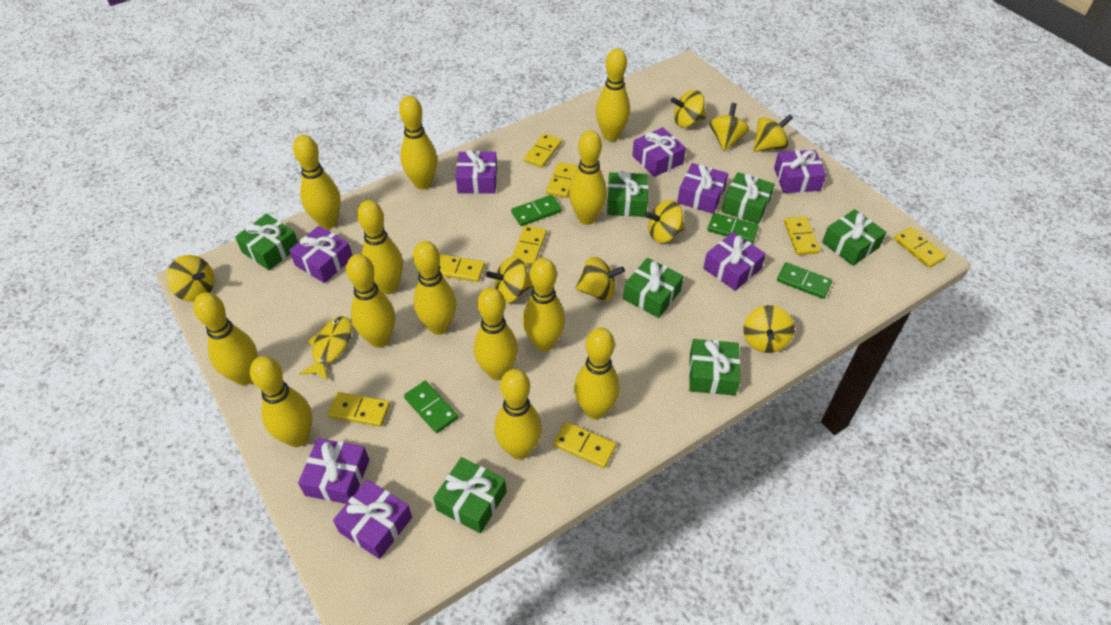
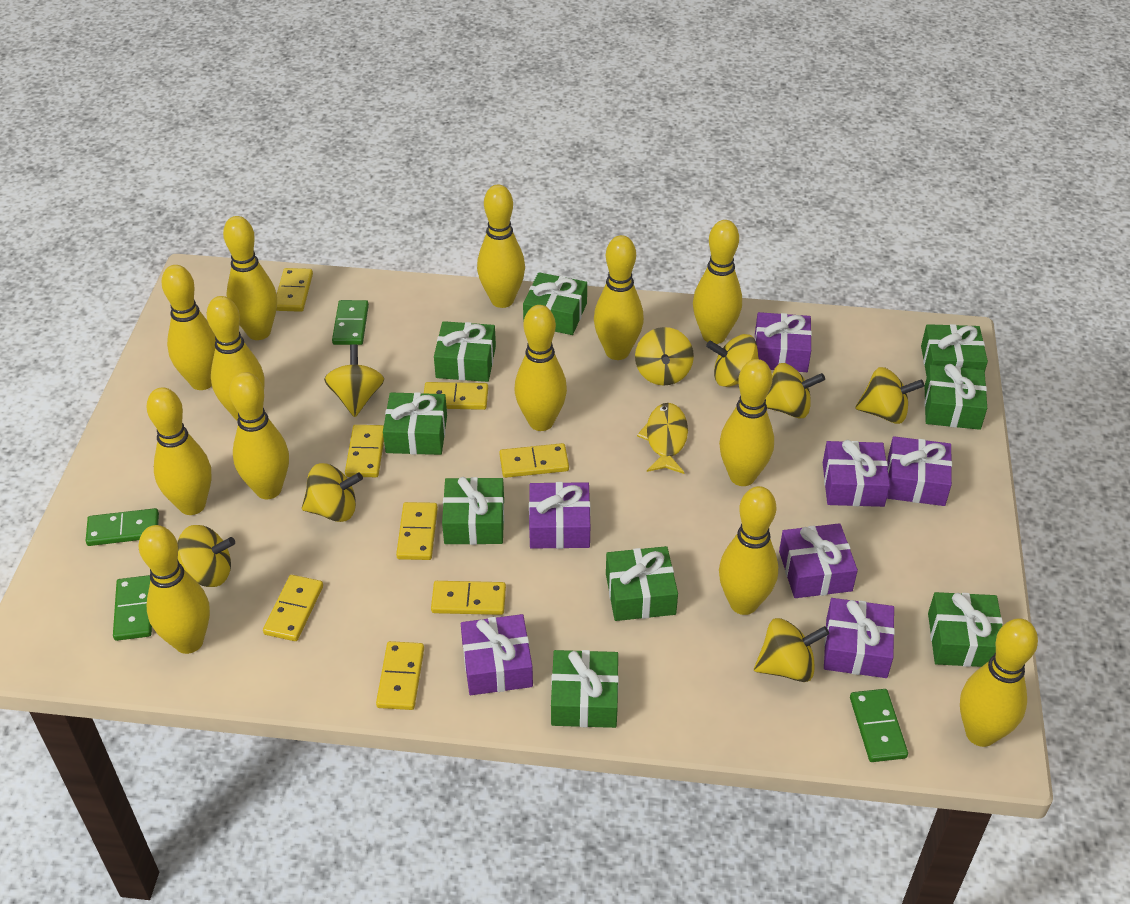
green gift: 7 -> 9
purple gift: 8 -> 7

